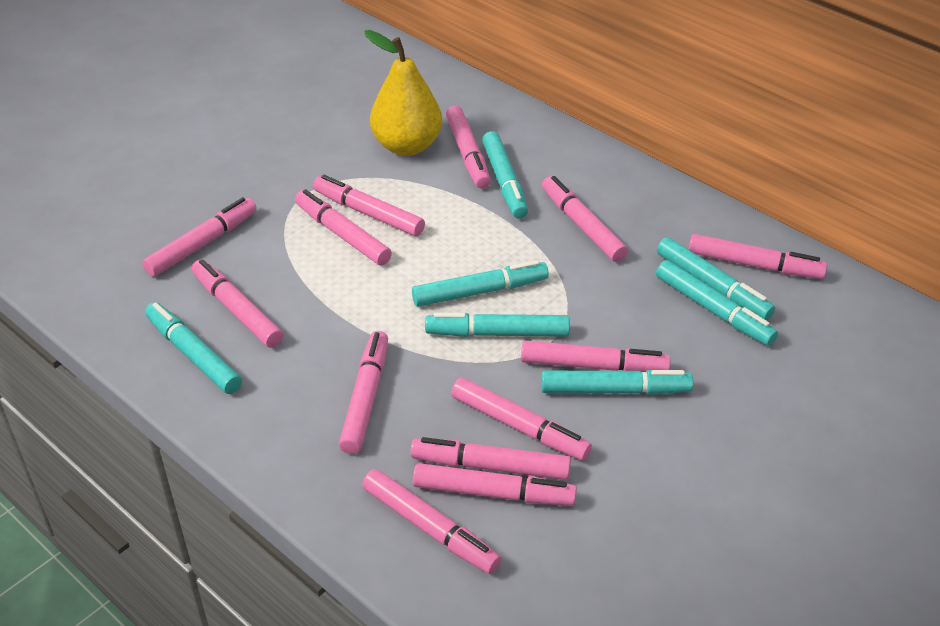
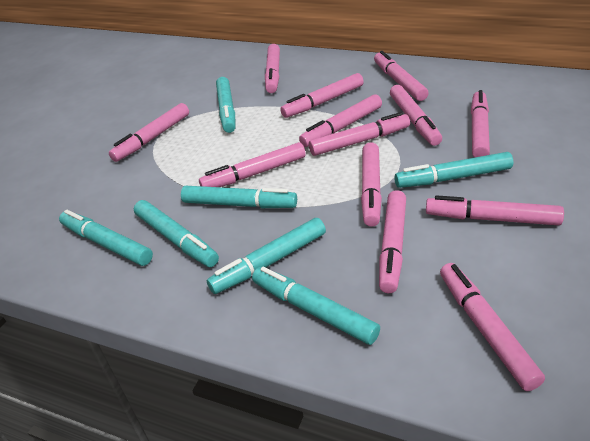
yellow pear: 1 -> 0

